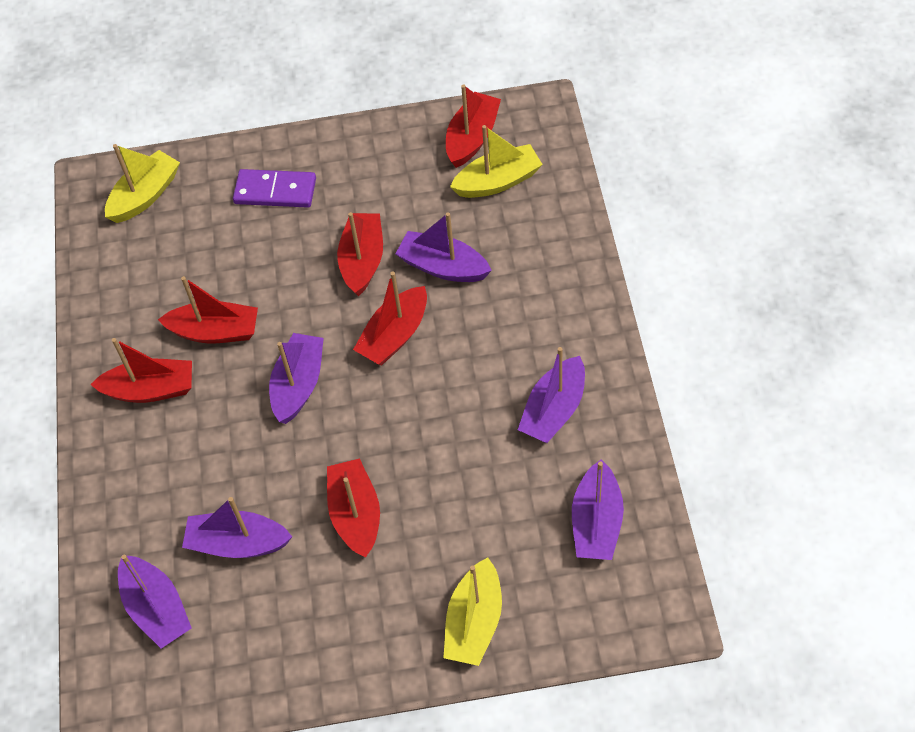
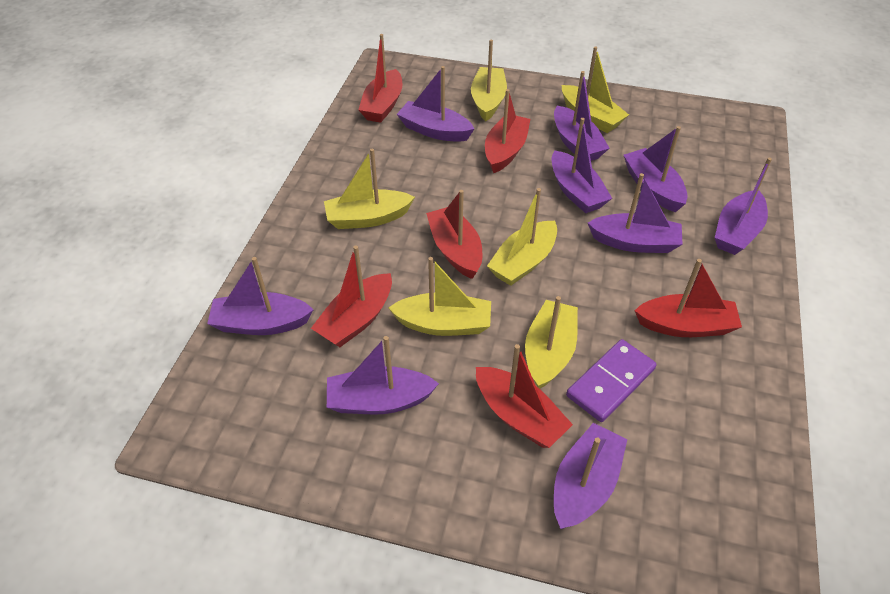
purple boat: 6 -> 9
yellow boat: 3 -> 6

